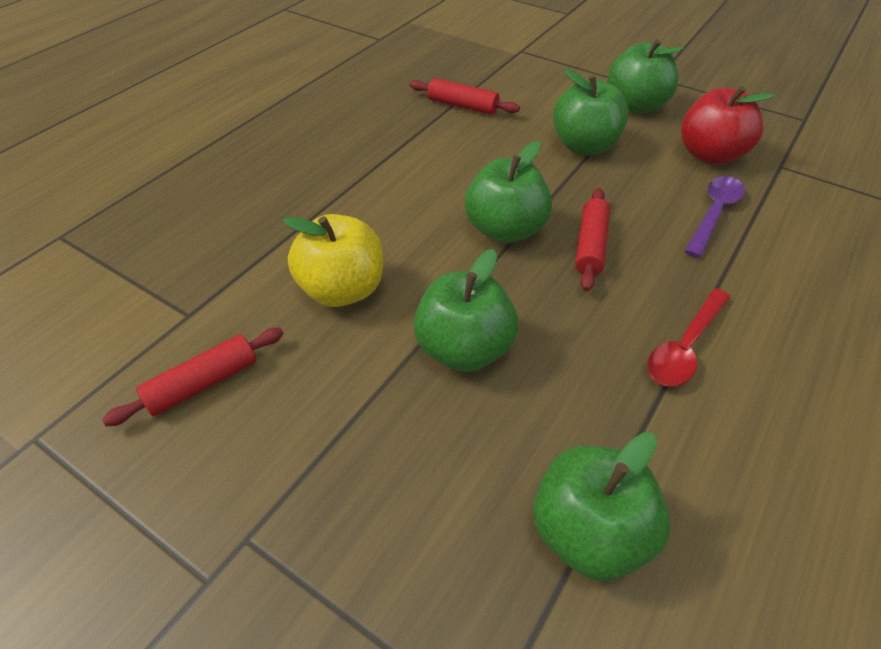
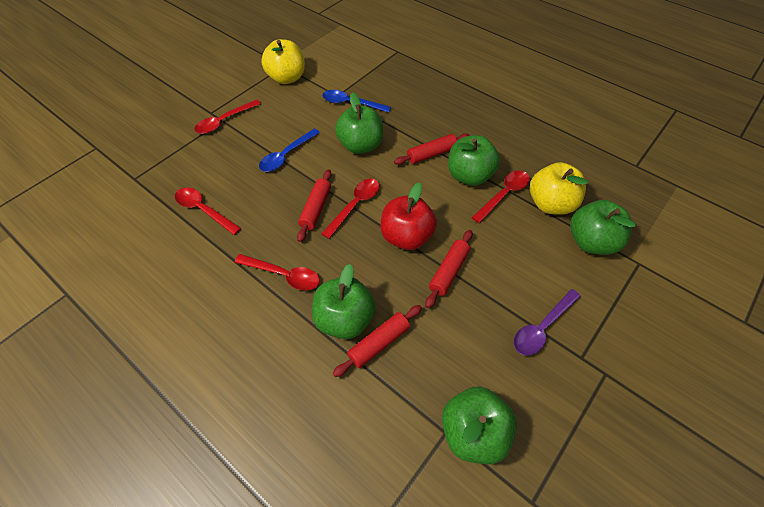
blue spoon: 0 -> 2
red rolling pin: 3 -> 4
red spoon: 1 -> 5
yellow apple: 1 -> 2

